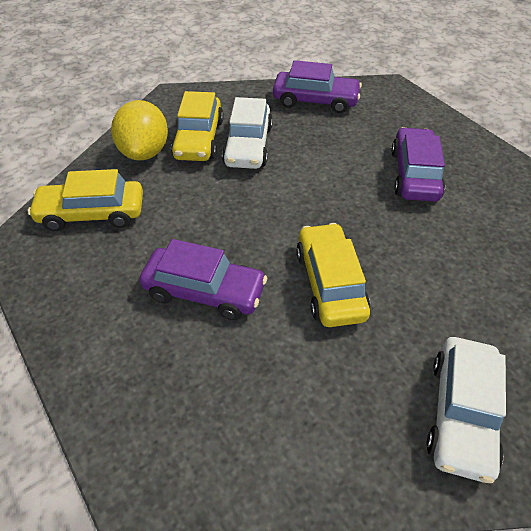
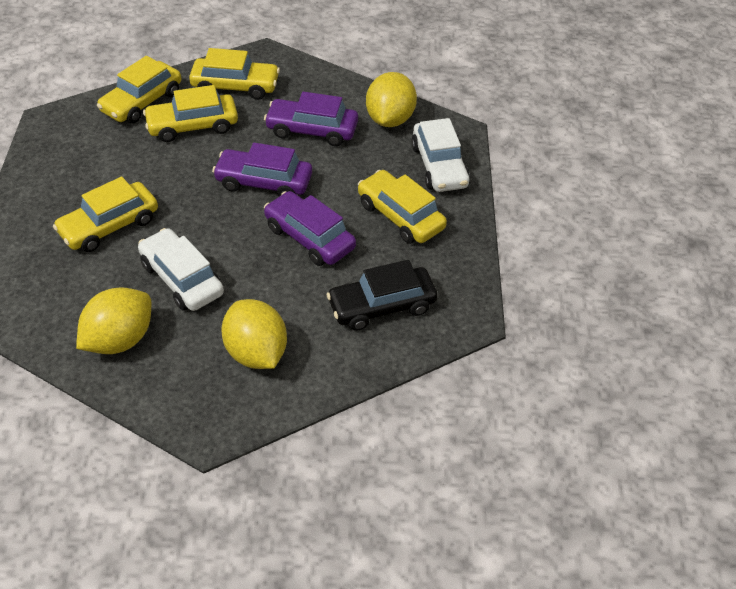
black car: 0 -> 1
yellow car: 3 -> 5
yellow lemon: 1 -> 3

